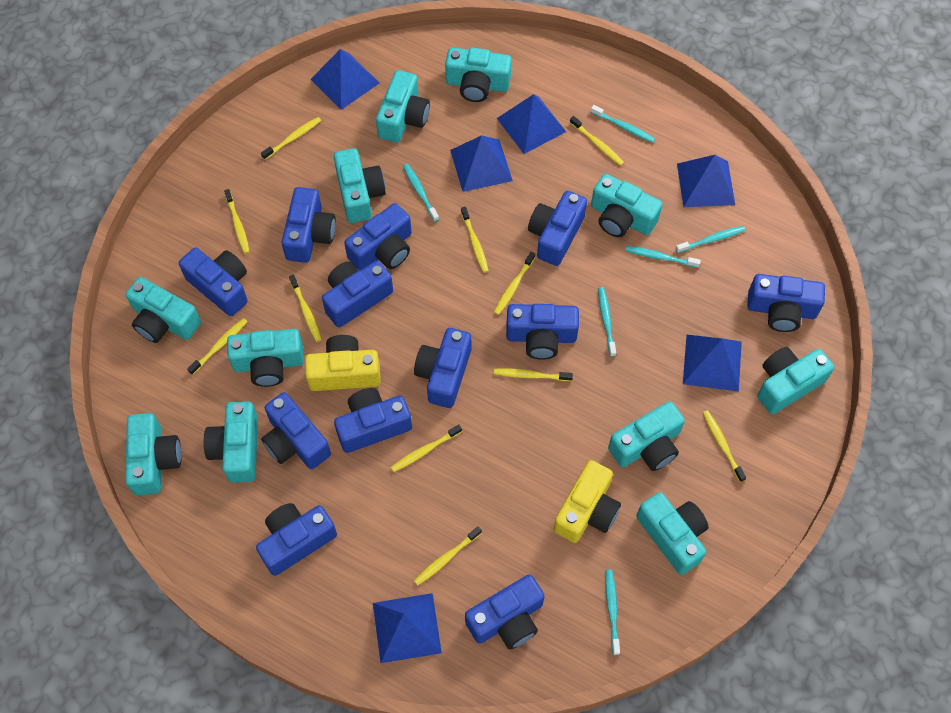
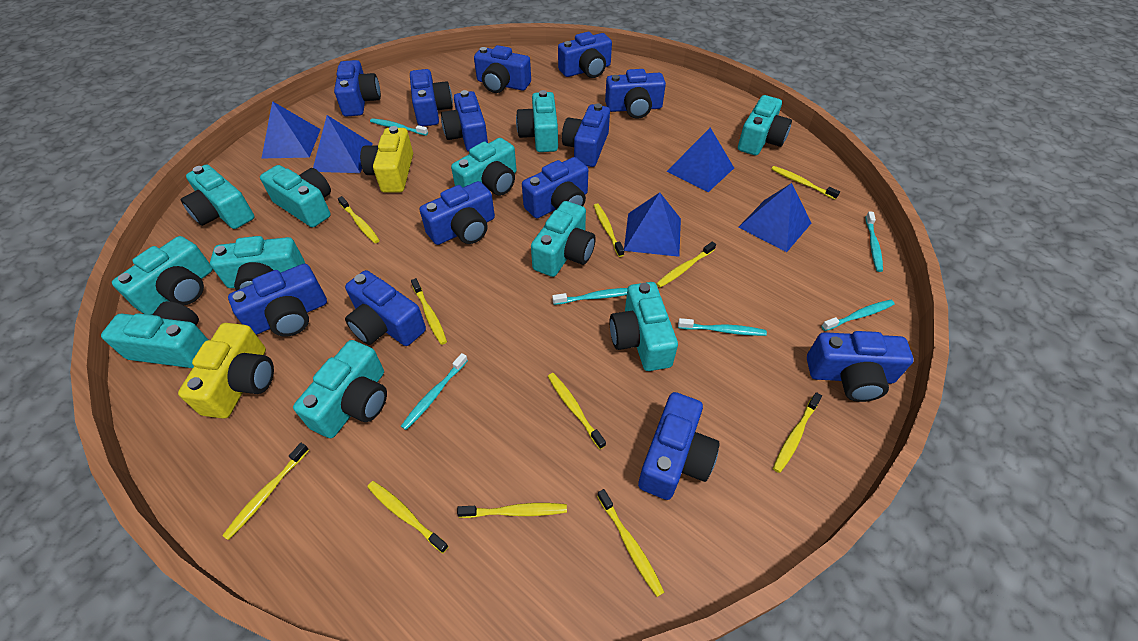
blue camera: 12 -> 13
blue pyramid: 6 -> 5

